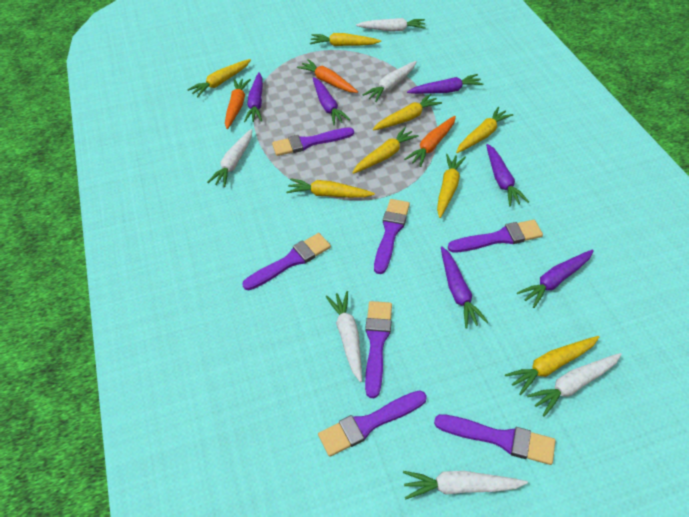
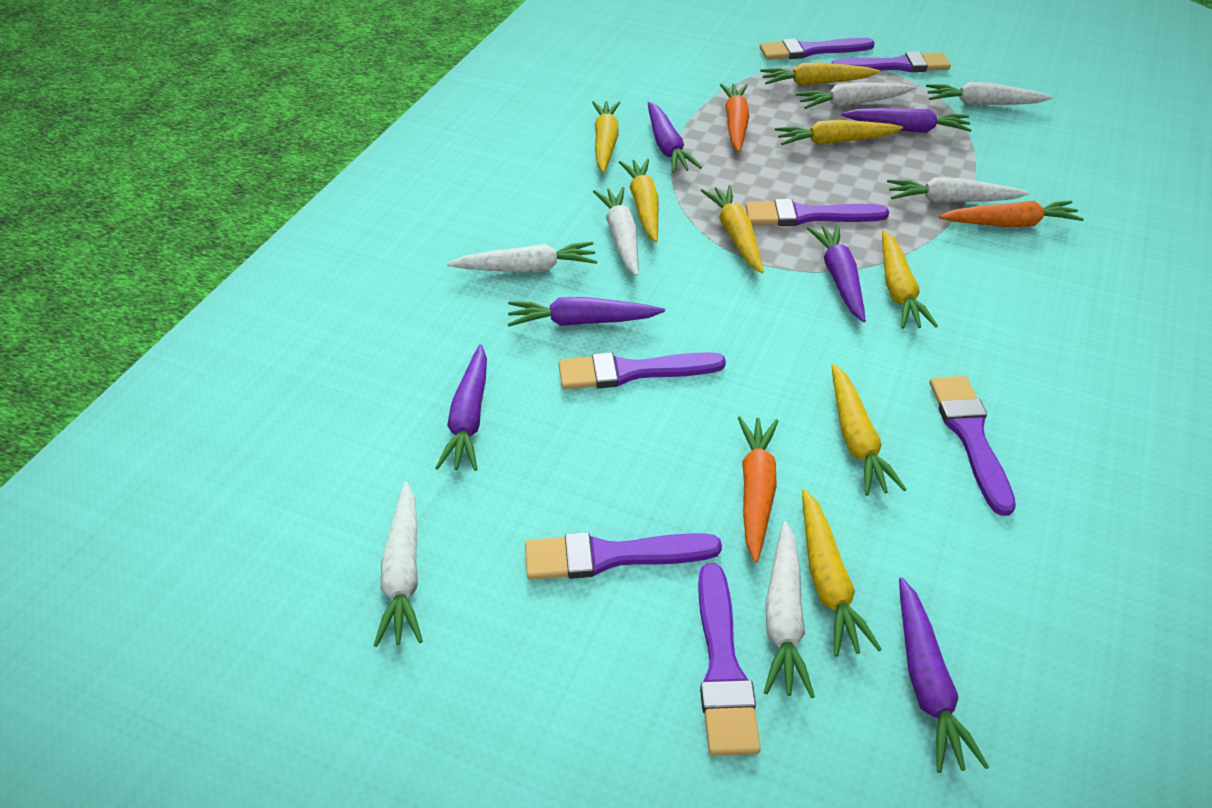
white carrot: 6 -> 7

